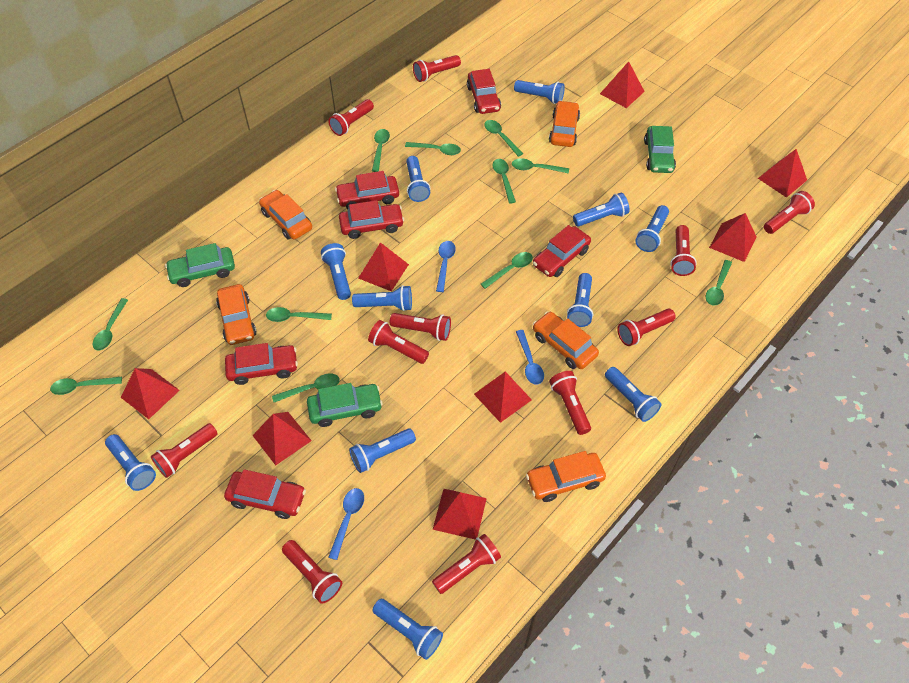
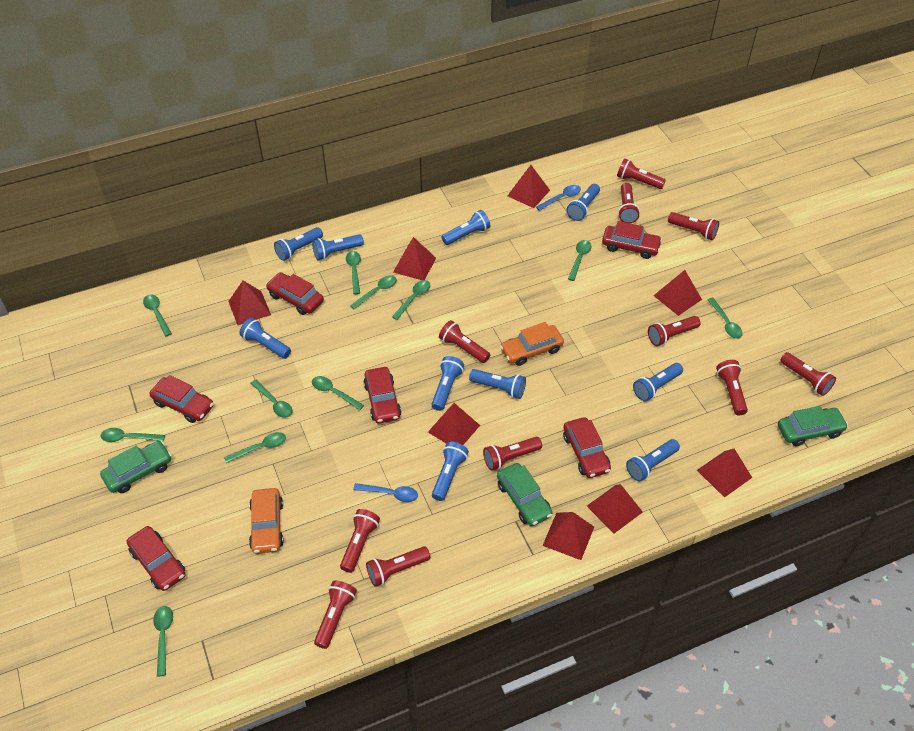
blue flashlight: 11 -> 10
blue spoon: 3 -> 2
orange car: 5 -> 2

